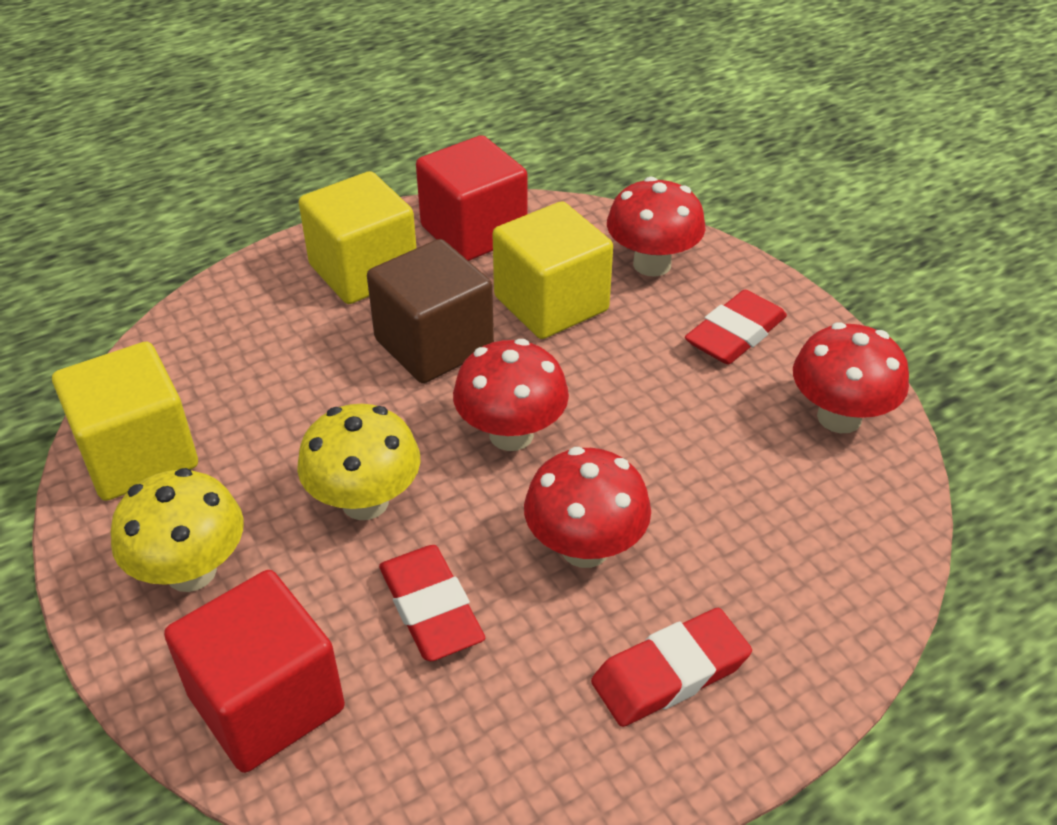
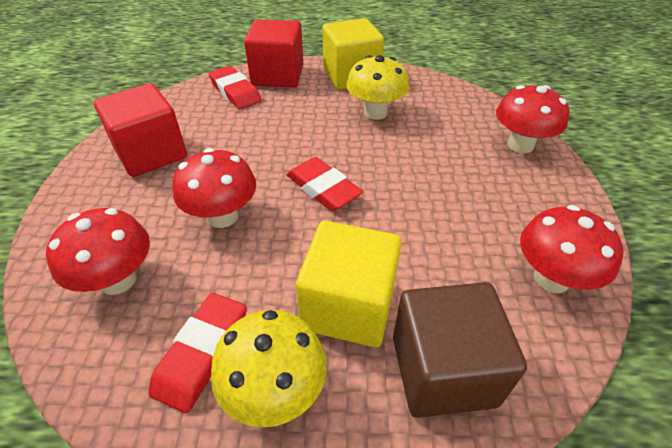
yellow cube: 3 -> 2

